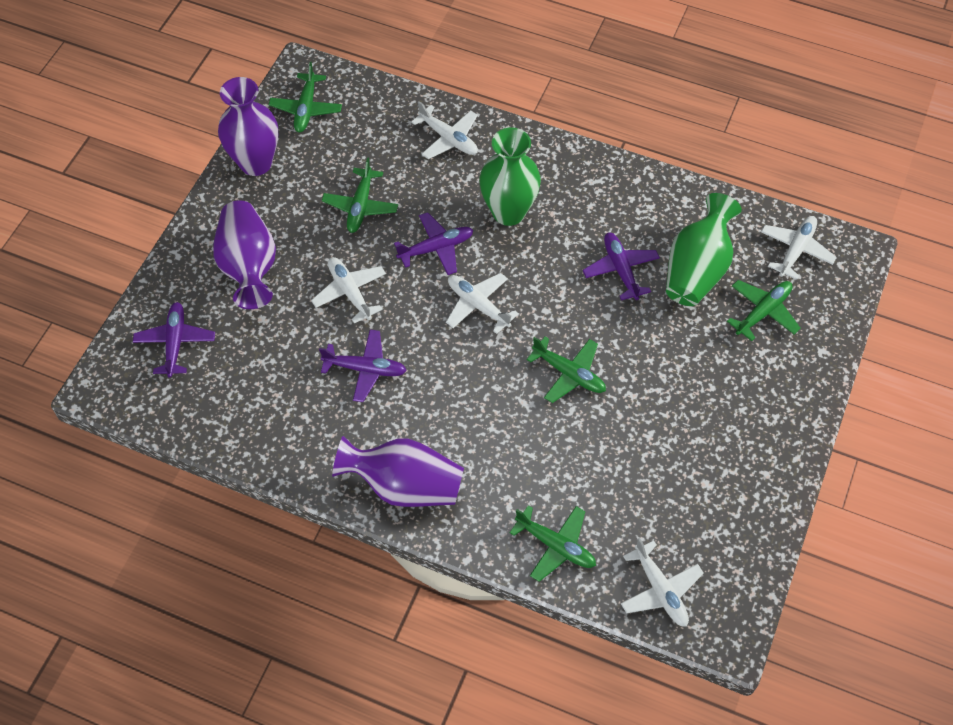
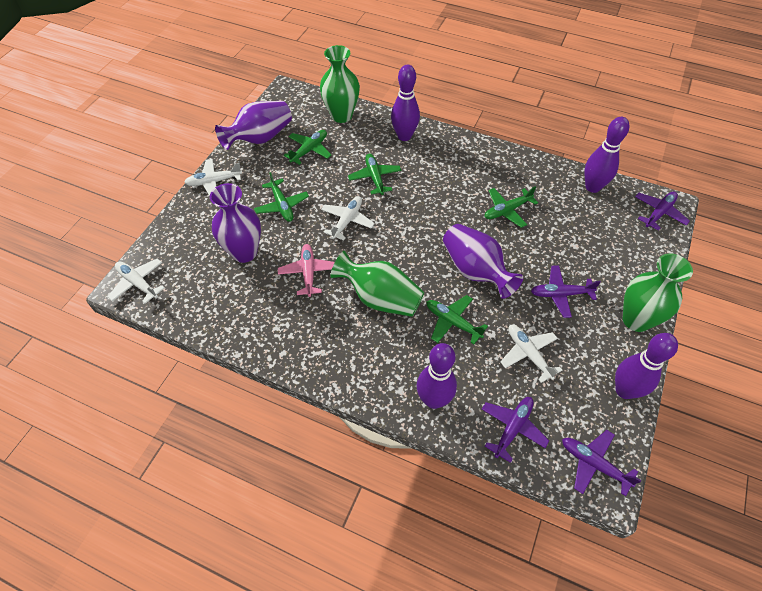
green vase: 2 -> 3
pink plane: 0 -> 1
purple bowling pin: 0 -> 4
white plane: 5 -> 4

